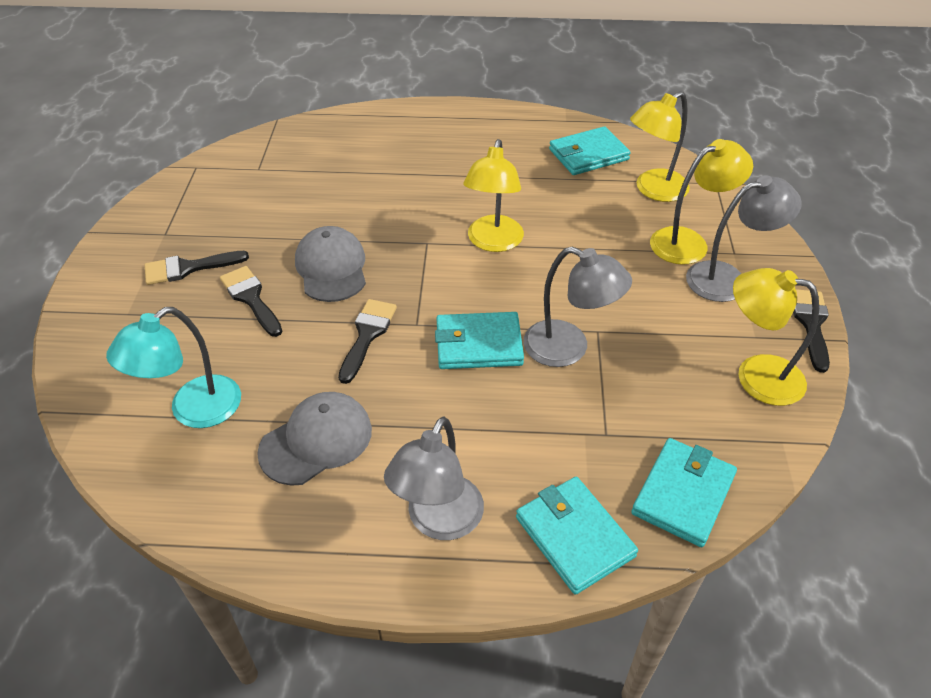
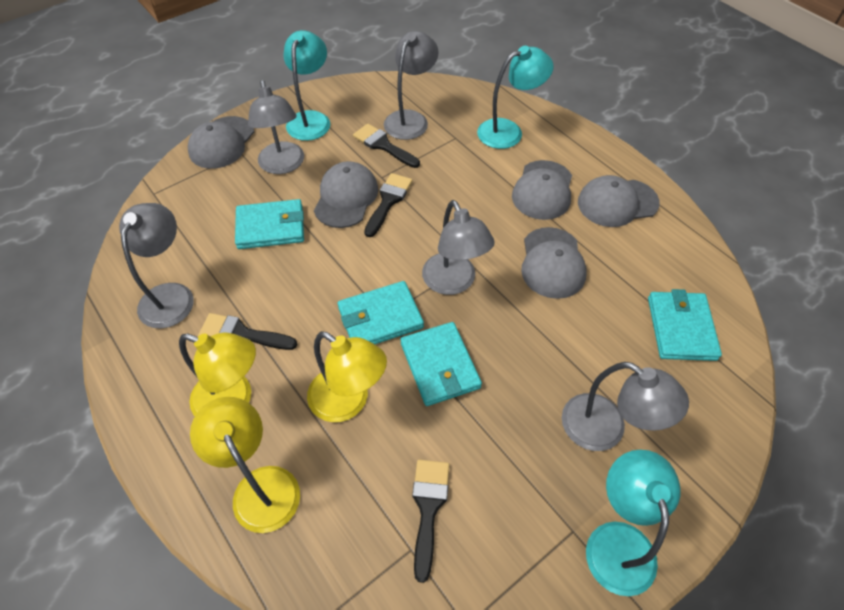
grey cap: 2 -> 5
grey lamp: 3 -> 5
turquoise lamp: 1 -> 3
yellow lamp: 4 -> 3

